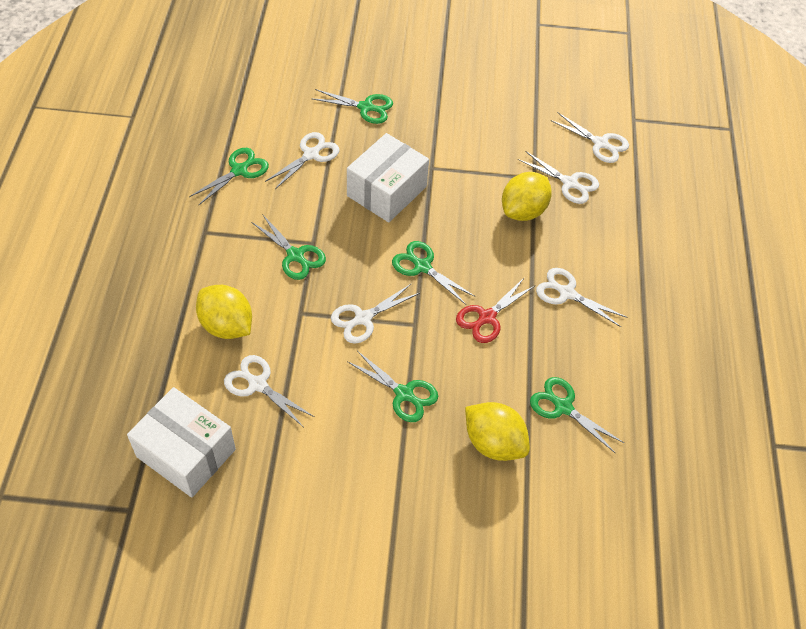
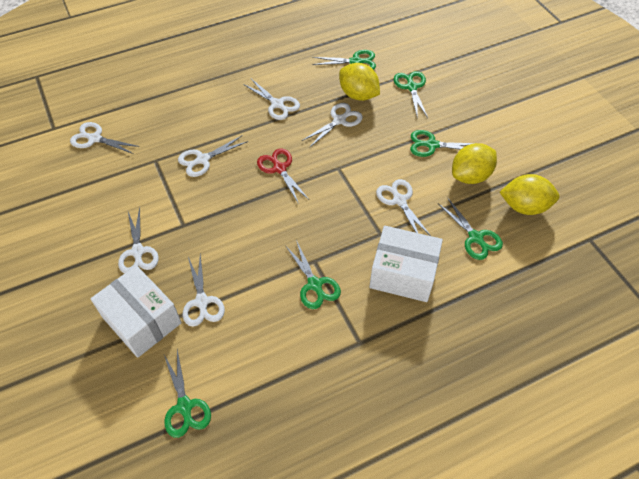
white scissors: 6 -> 7

